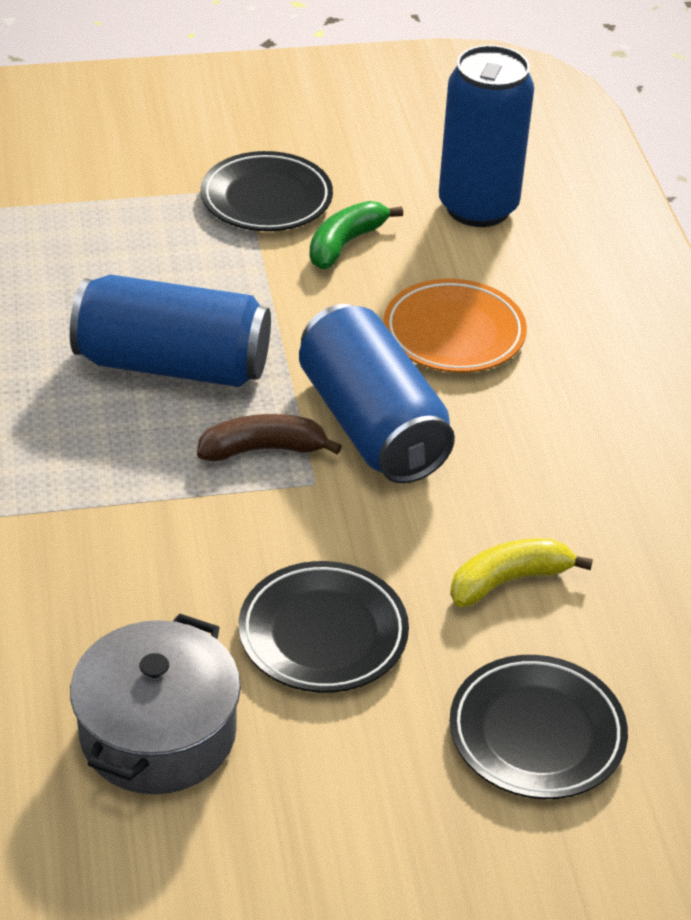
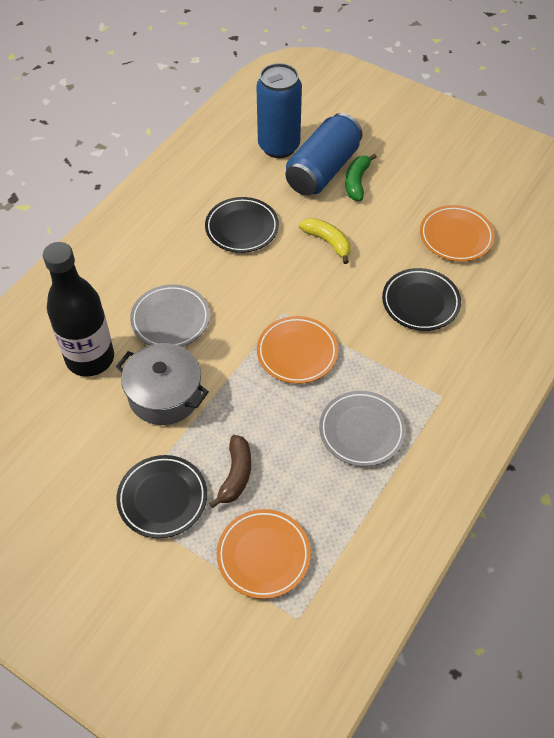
black bottle: 0 -> 1
blue can: 3 -> 2
grey plate: 0 -> 2
orange plate: 1 -> 3

